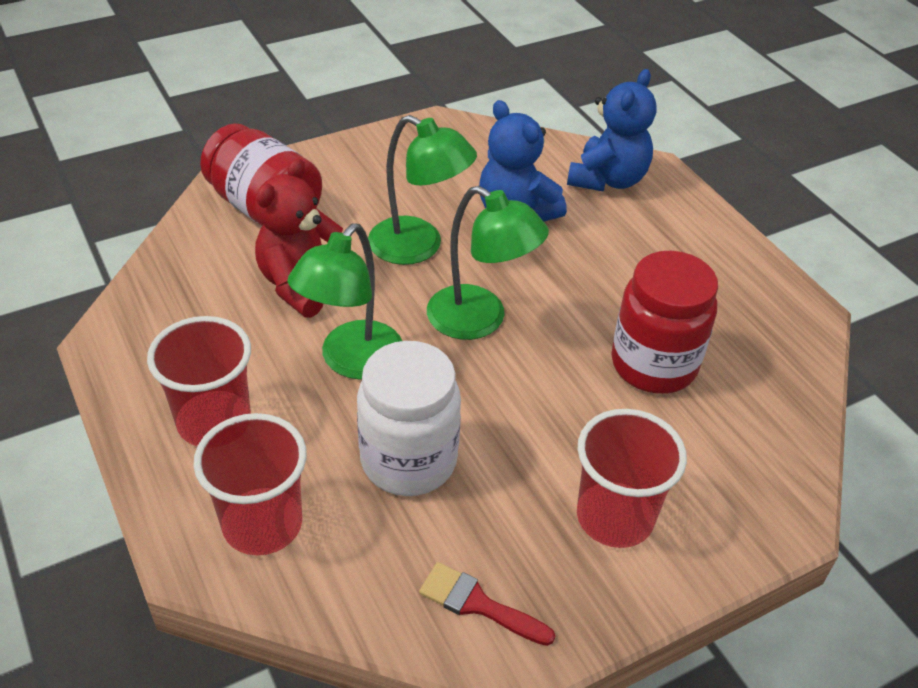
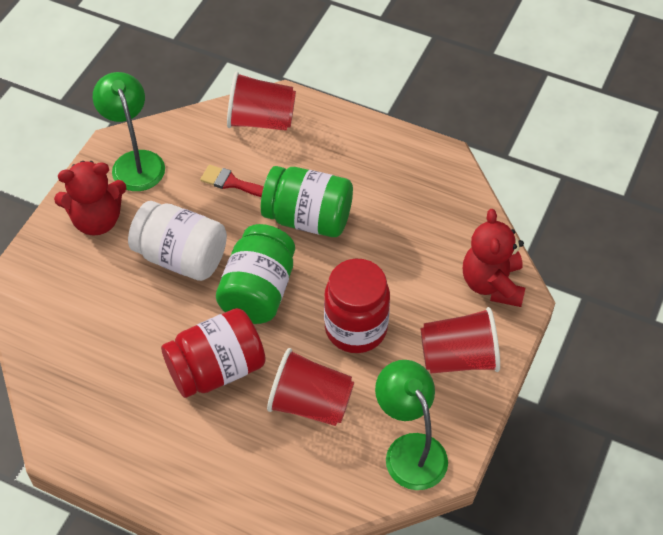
blue teddy bear: 2 -> 0
green jar: 0 -> 2
green lamp: 3 -> 2
red teddy bear: 1 -> 2

